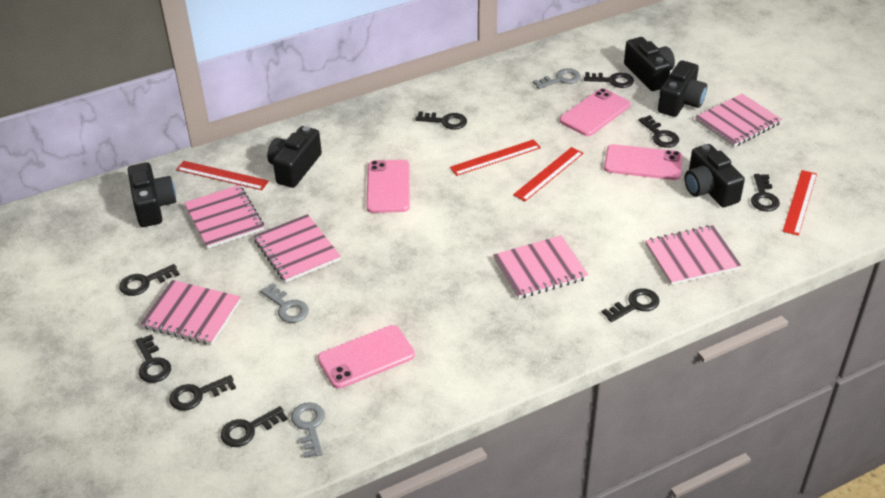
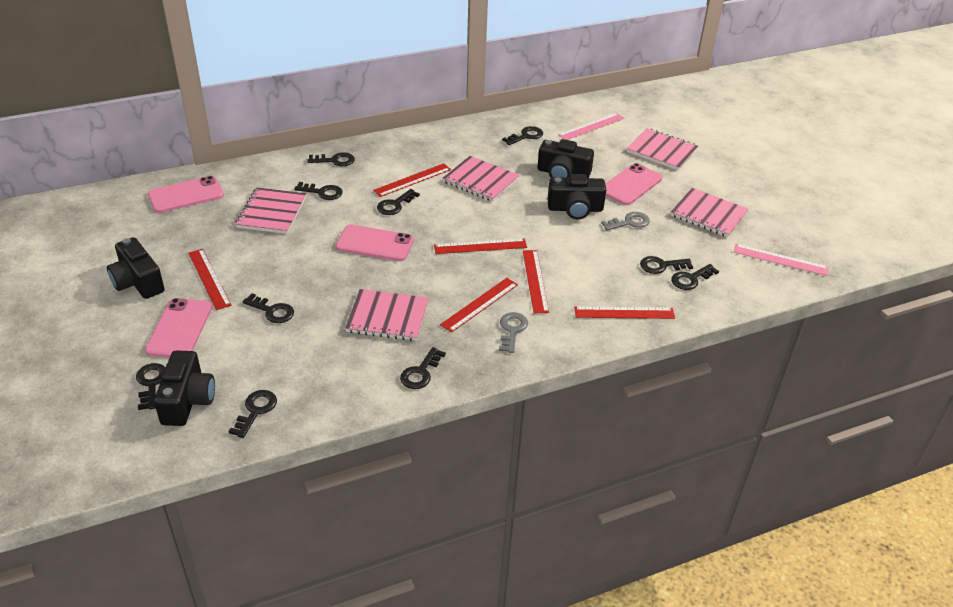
black camera: 5 -> 4
black key: 9 -> 10
grey key: 3 -> 2
pink notebook: 6 -> 5
pink ruler: 0 -> 2
red ruler: 4 -> 6

